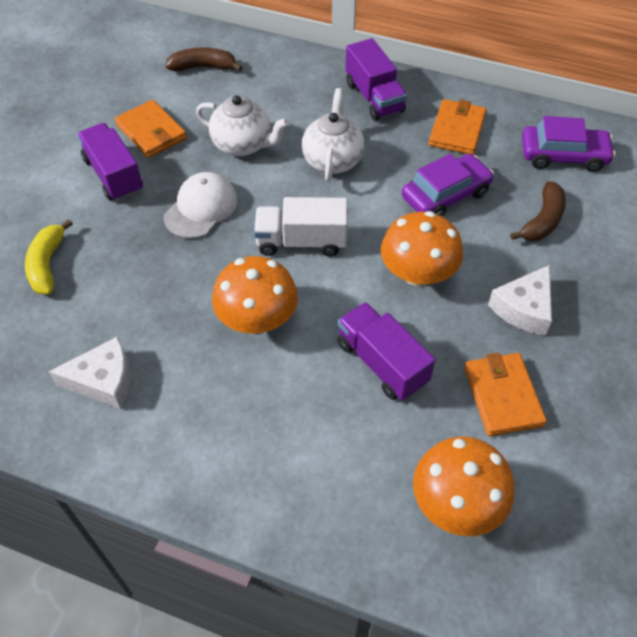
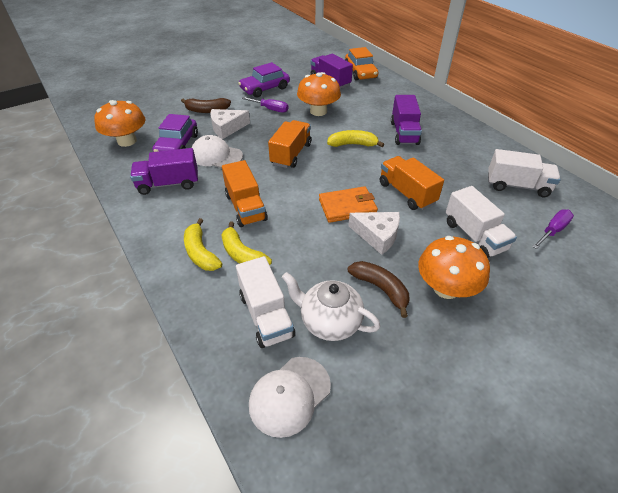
orange car: 0 -> 1
orange truck: 0 -> 3
orange wallet: 3 -> 1
purple screwdriver: 0 -> 2
white cap: 1 -> 2
white teapot: 2 -> 1
white truck: 1 -> 3
yellow banana: 1 -> 3

